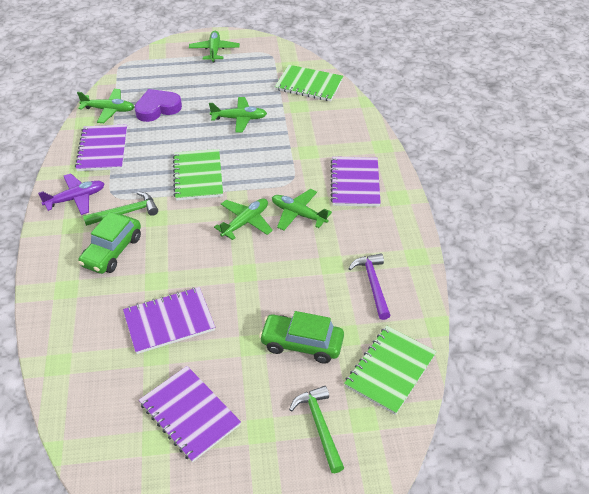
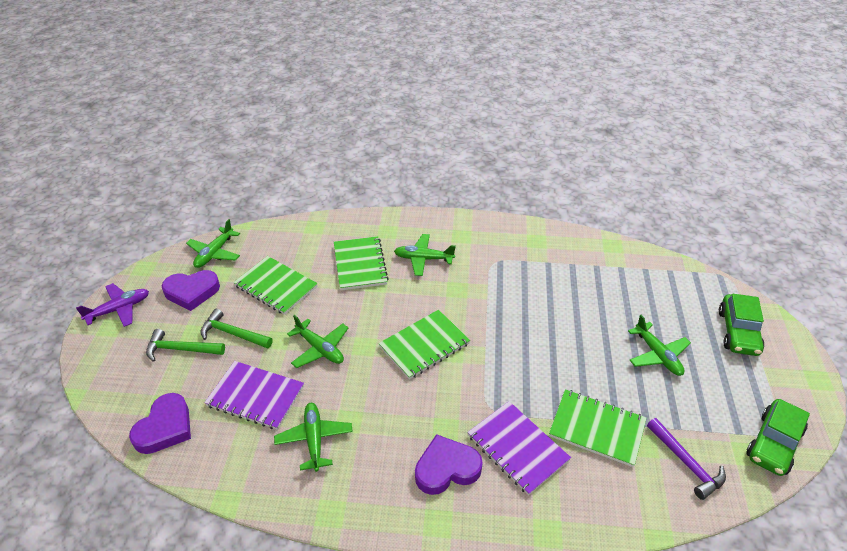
green notebook: 3 -> 4
purple heart: 1 -> 3
purple notebook: 4 -> 2

